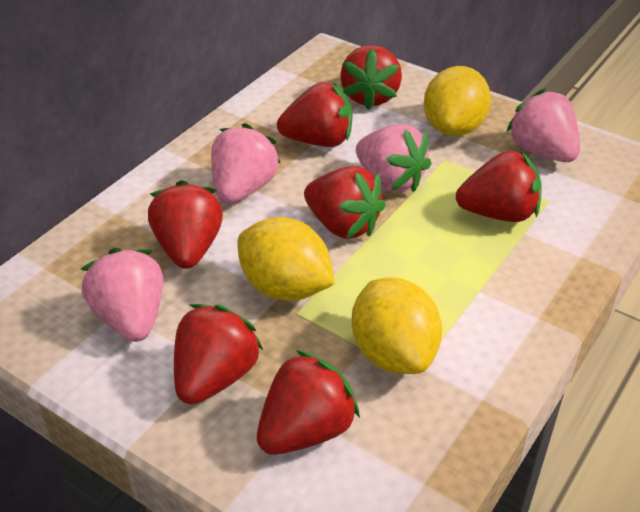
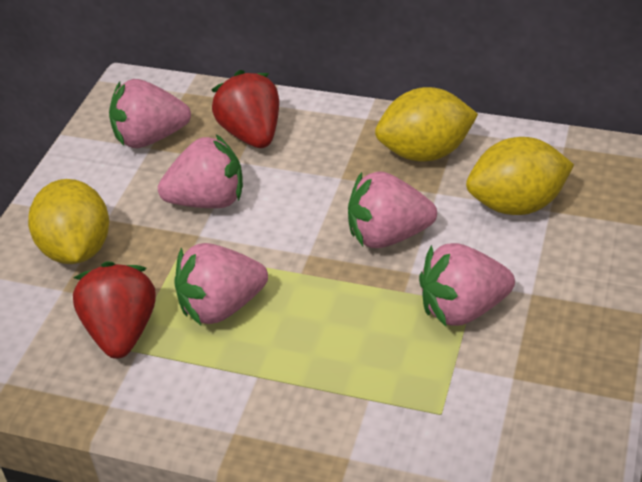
pink strawberry: 4 -> 5
red strawberry: 7 -> 2

